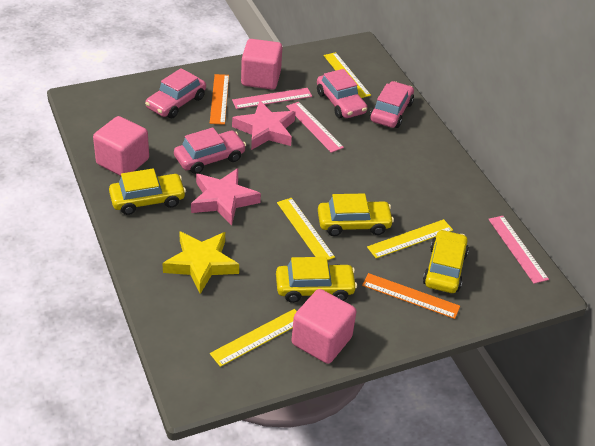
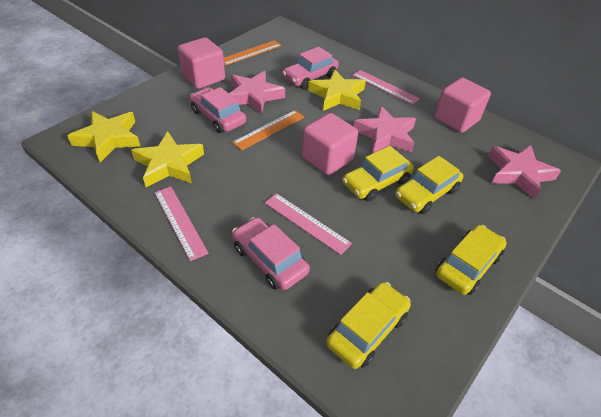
pink car: 4 -> 3
pink star: 2 -> 3
yellow ruler: 4 -> 0
yellow star: 1 -> 3

